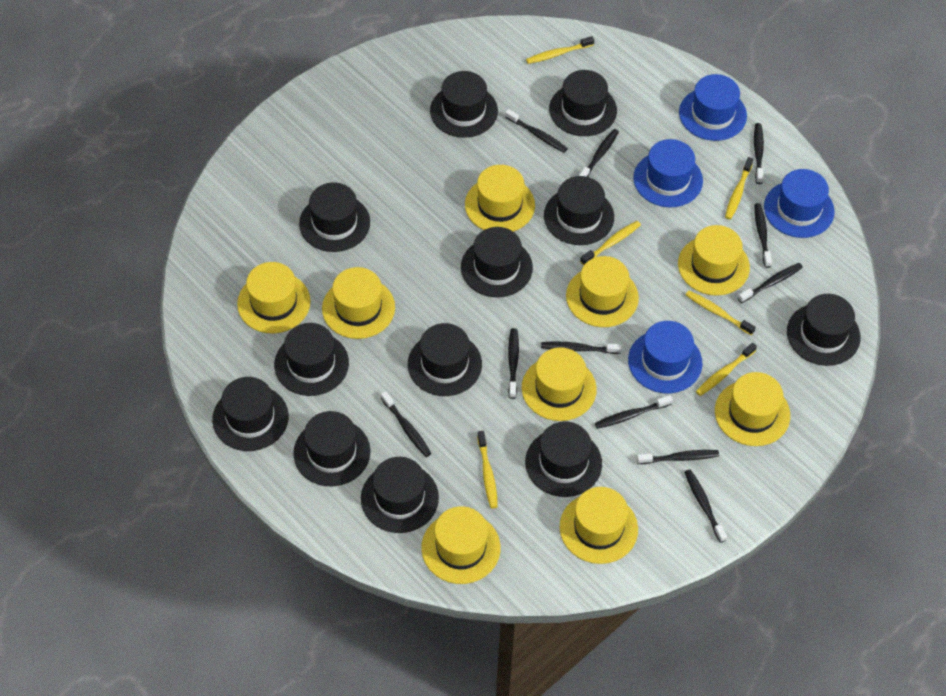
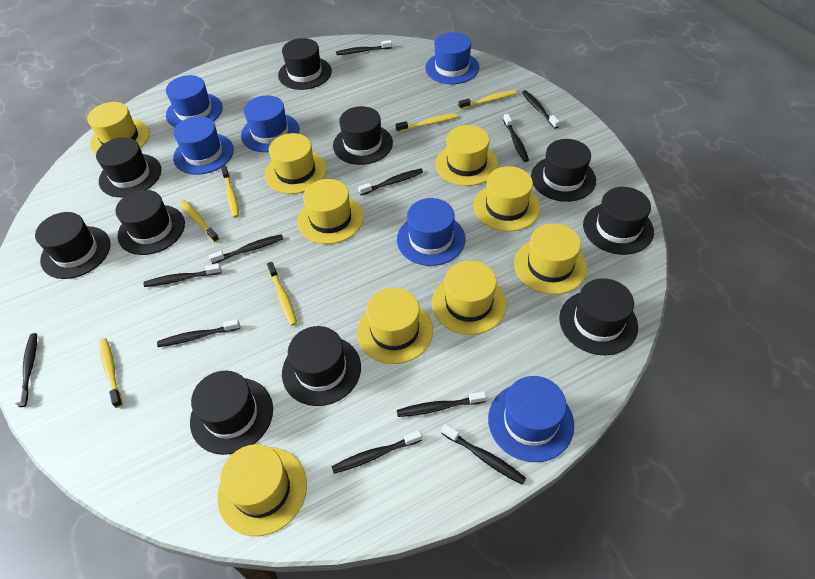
black hat: 12 -> 10
blue hat: 4 -> 6

